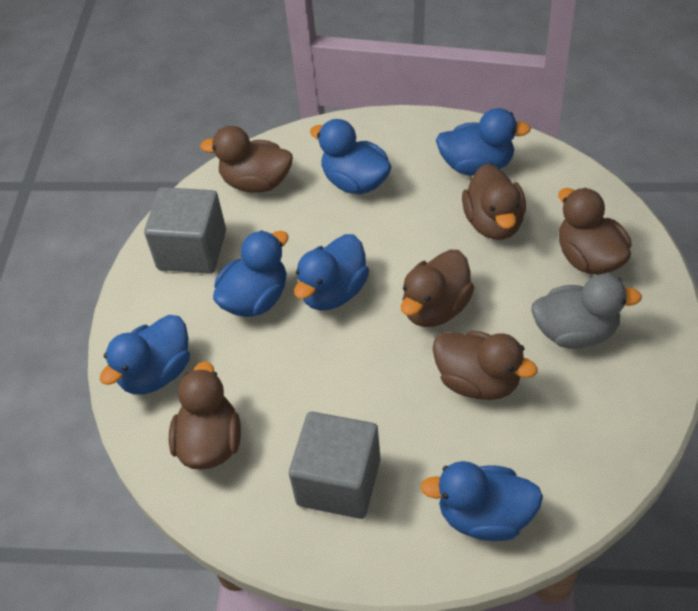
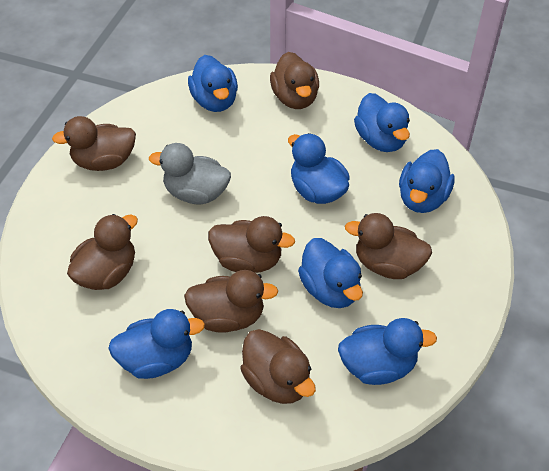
blue duck: 6 -> 7
brown duck: 6 -> 7
grey cube: 2 -> 0

